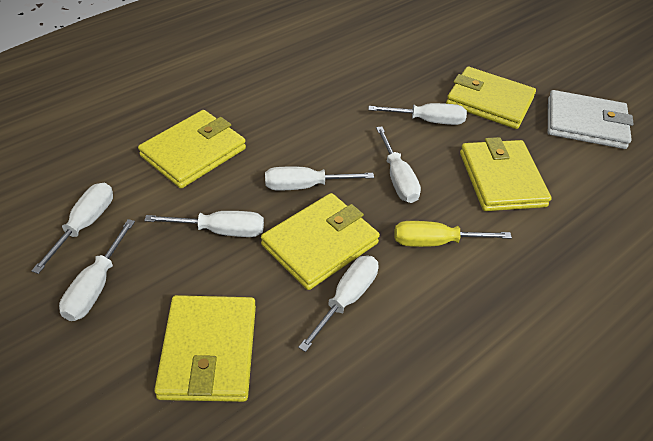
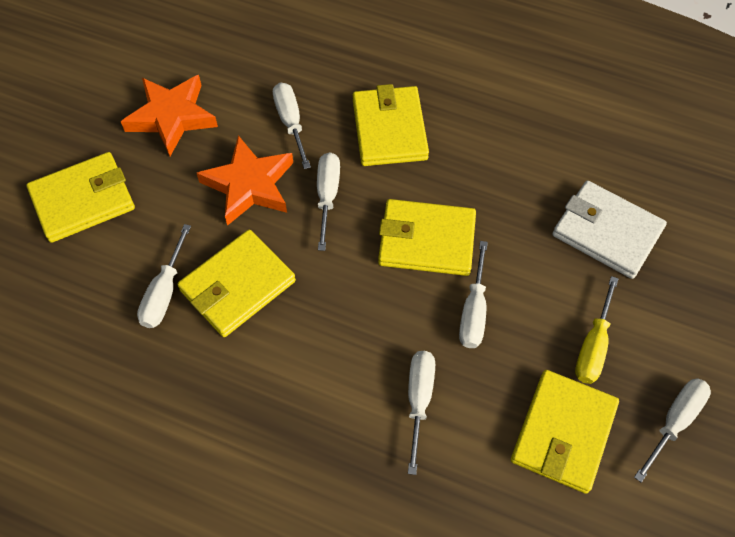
orange star: 0 -> 2
white screwdriver: 7 -> 6

